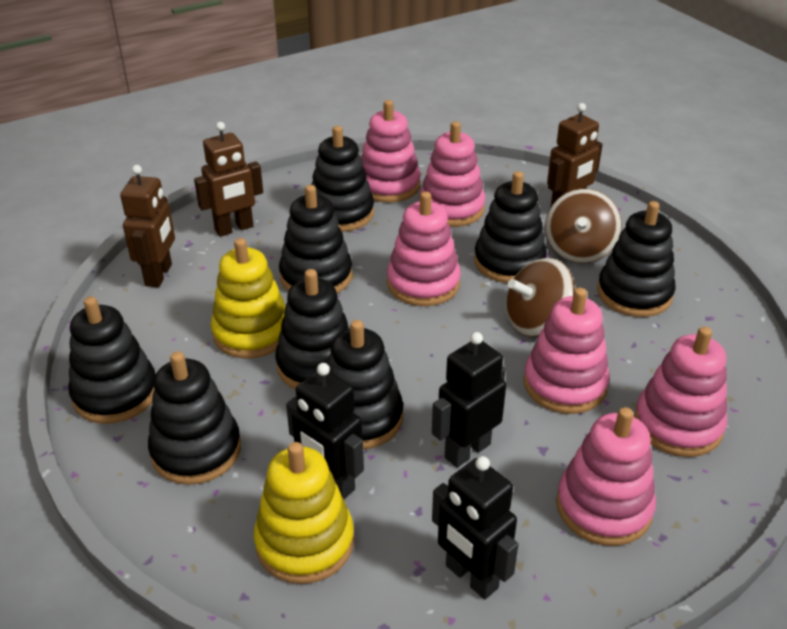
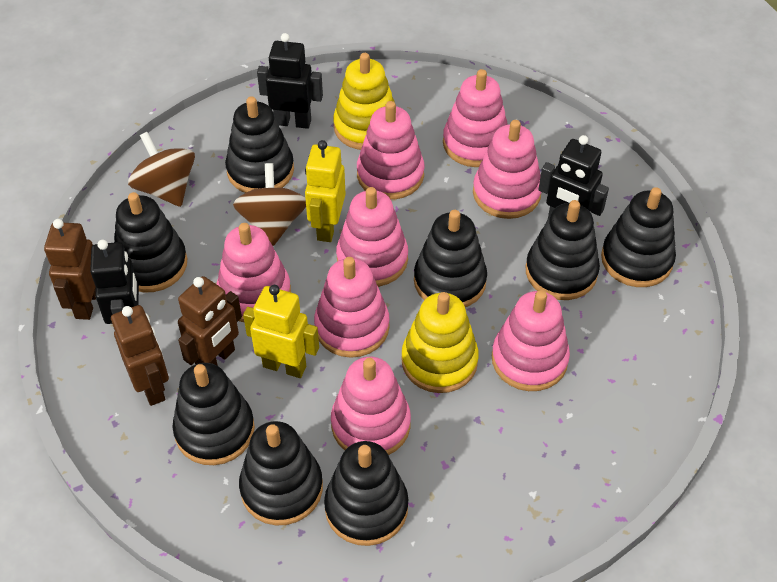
pink stacking toy: 6 -> 8
yellow robot: 0 -> 2

